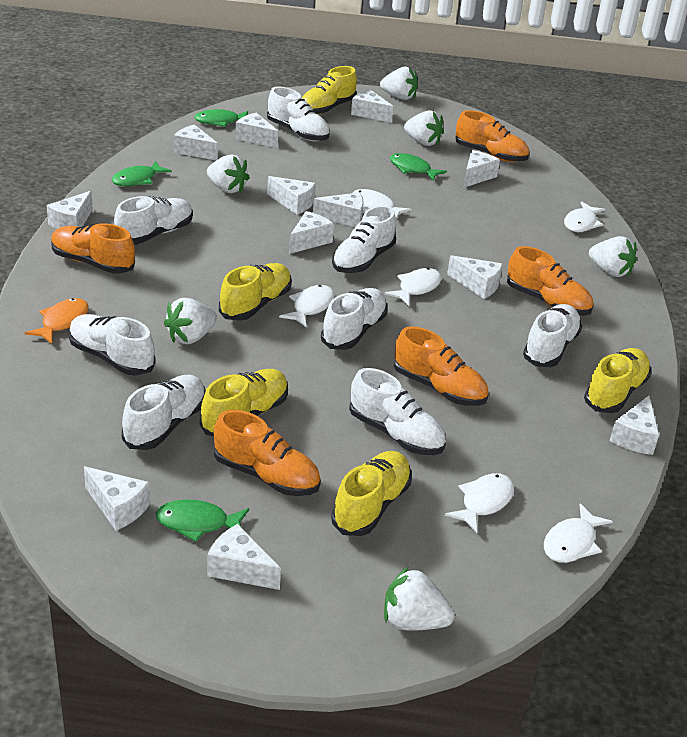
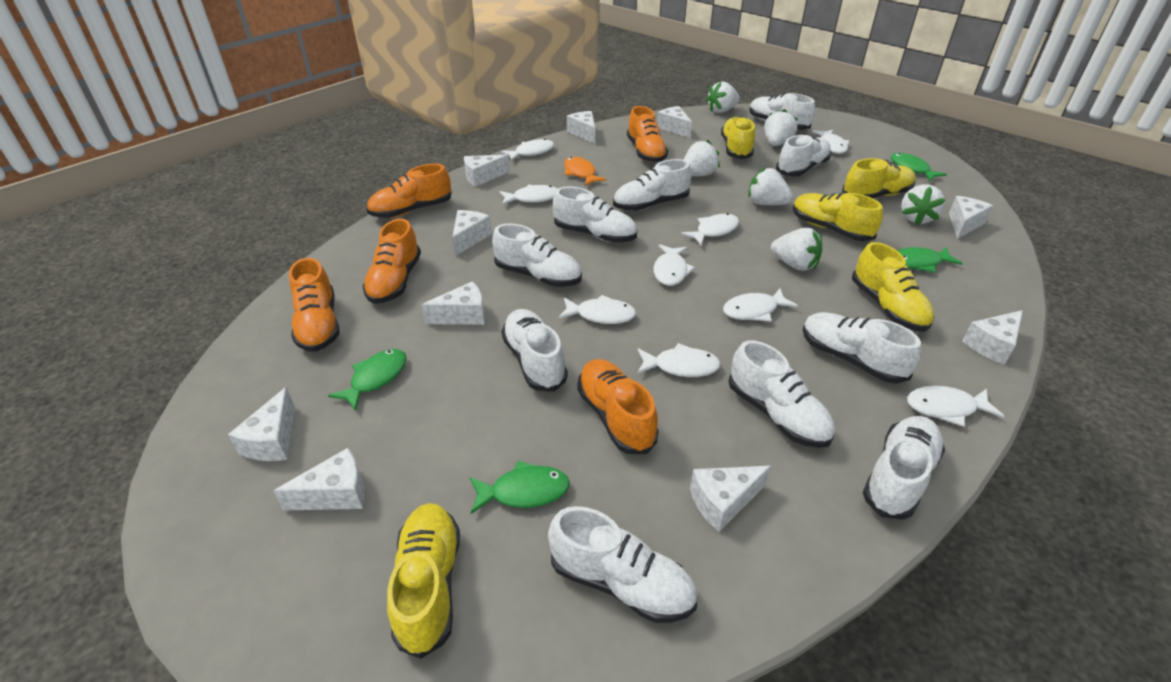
white cheese: 12 -> 10
white fish: 6 -> 9
white shoe: 8 -> 10

